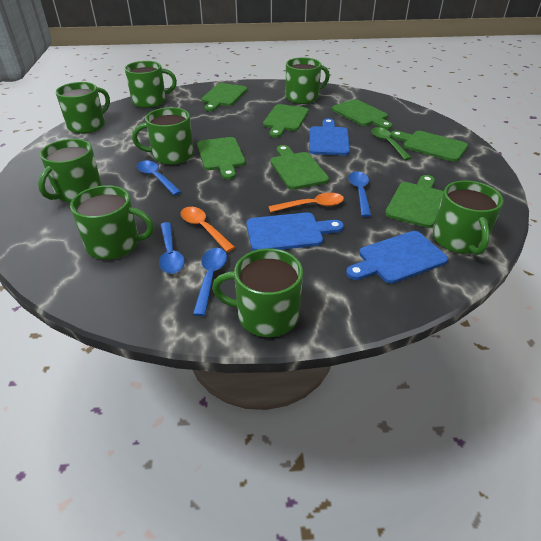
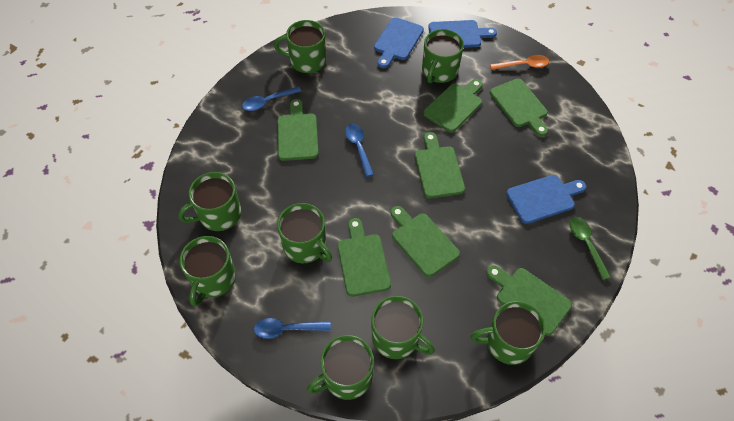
blue spoon: 4 -> 3
orange spoon: 2 -> 1

